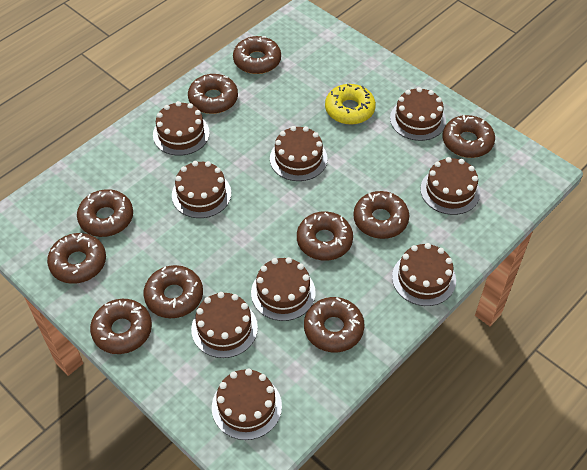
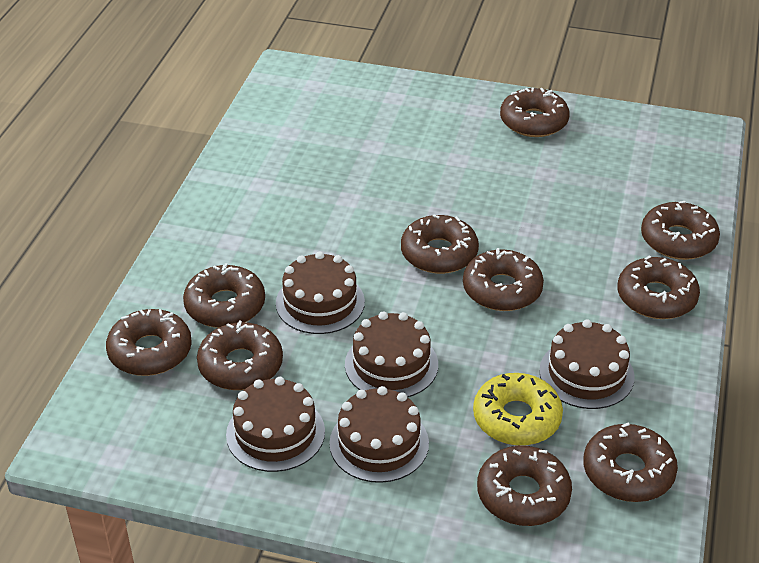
brown cake: 9 -> 5

